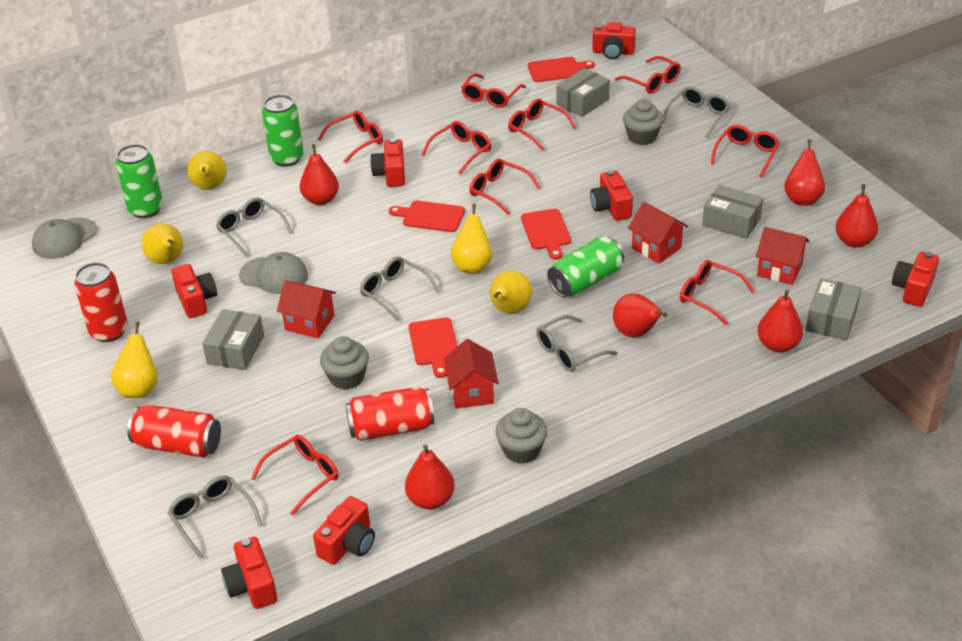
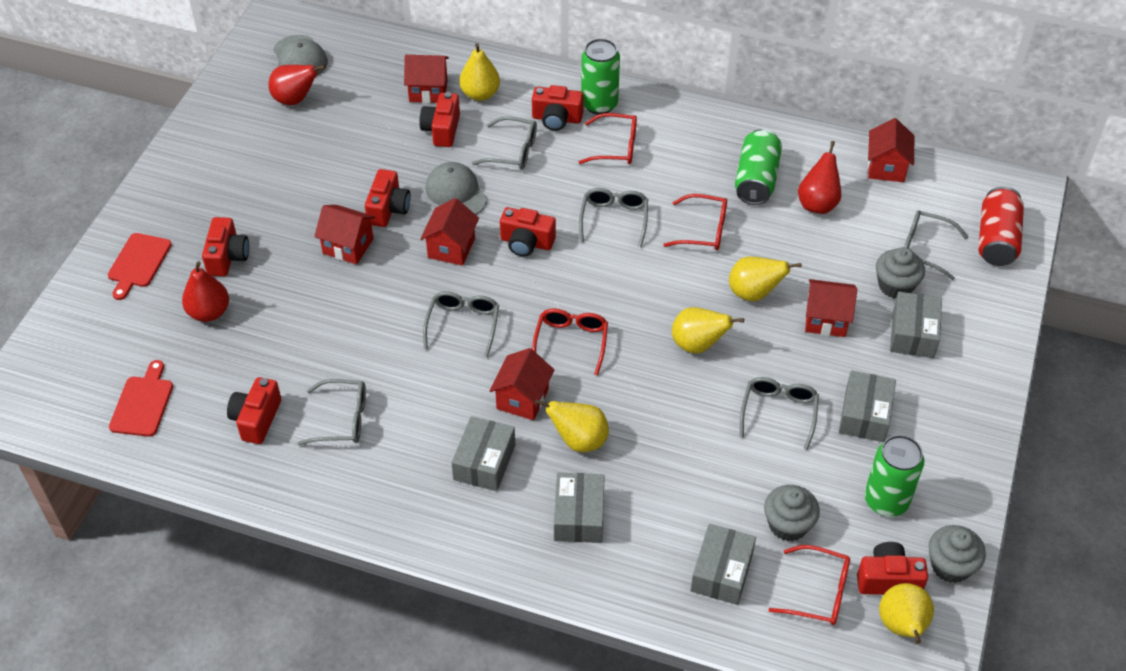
grey box: 4 -> 5
grey glasses: 5 -> 6
red can: 3 -> 1
red cutting board: 4 -> 2
red glasses: 9 -> 4
red house: 4 -> 6
red pear: 6 -> 3

